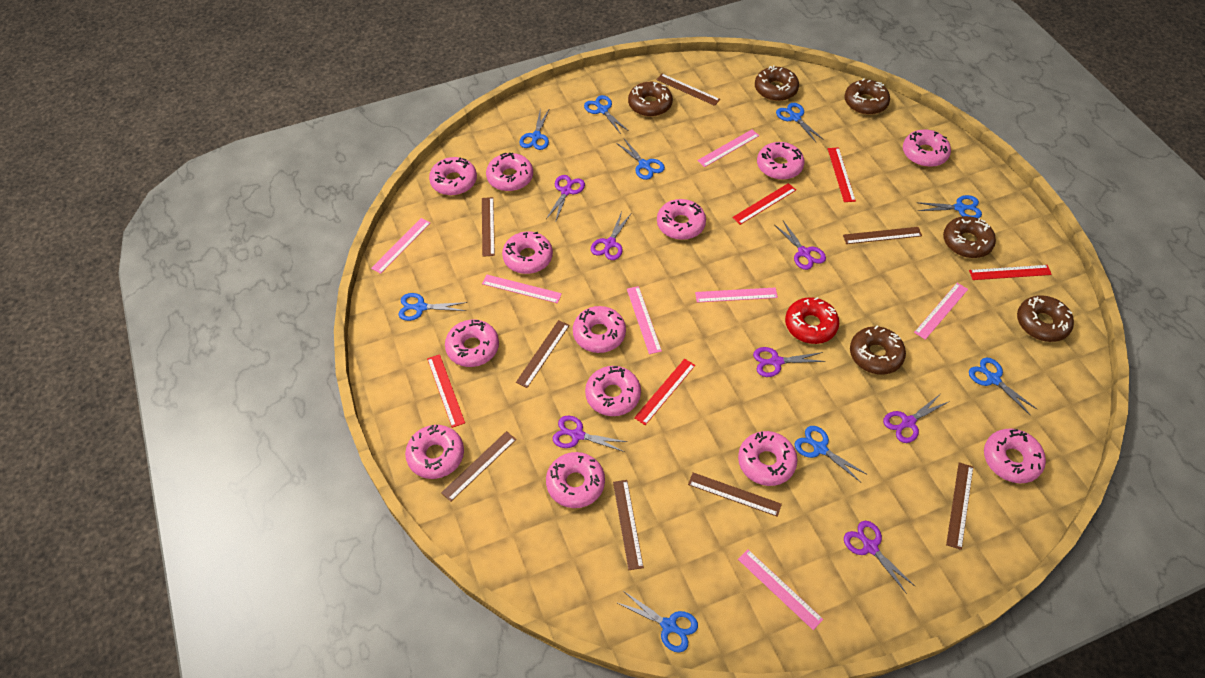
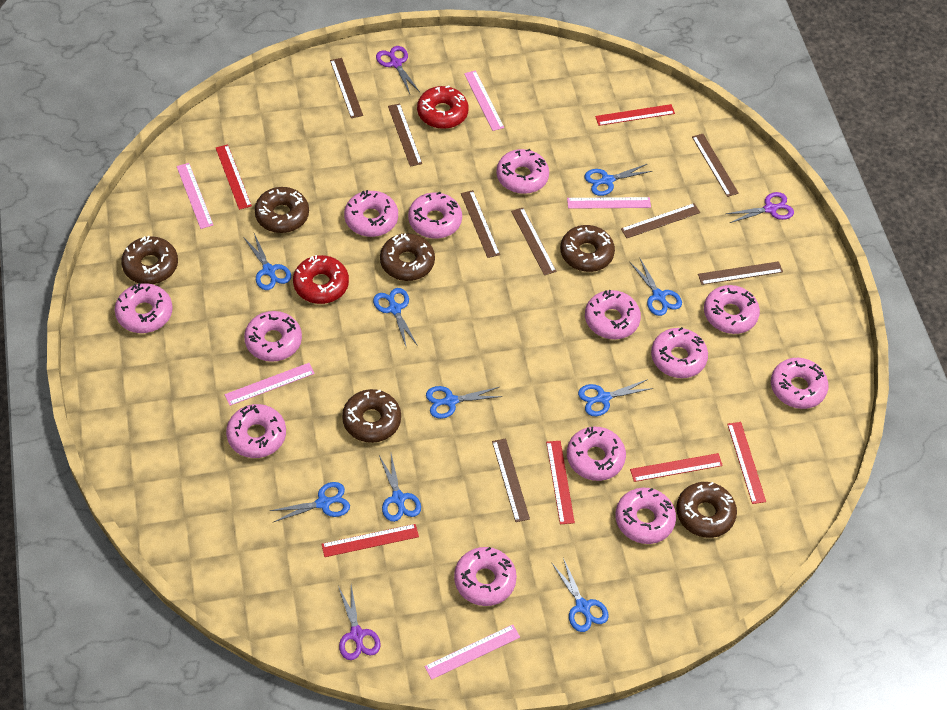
pink ruler: 7 -> 5
purple scissors: 7 -> 3
red donut: 1 -> 2
red ruler: 5 -> 6

